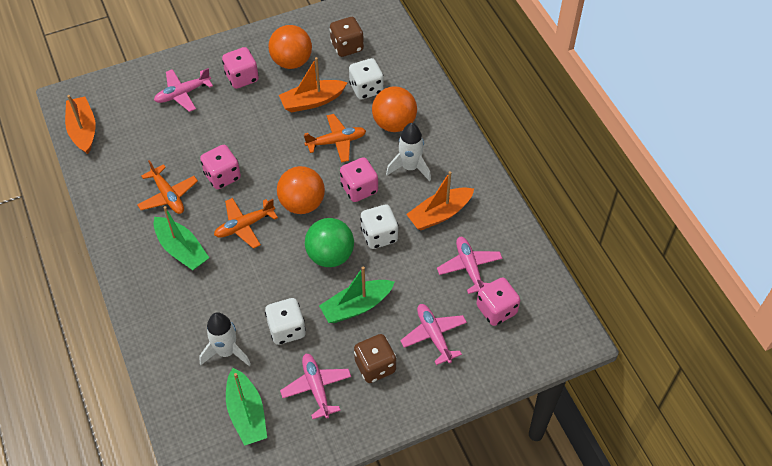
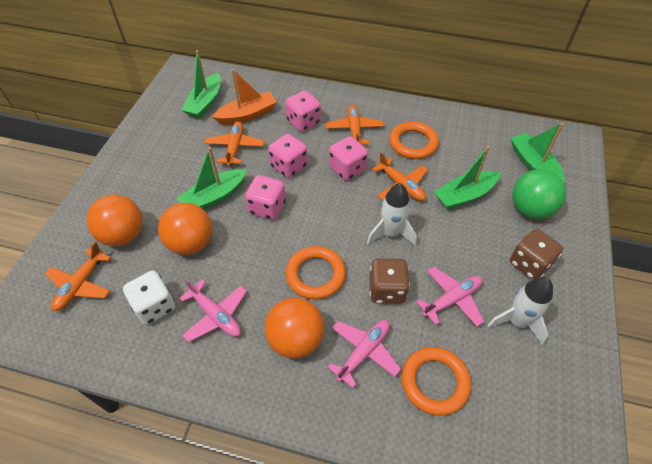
green boat: 3 -> 4
orange boat: 3 -> 1
orange plane: 3 -> 4
orange ring: 0 -> 3
pink plane: 4 -> 3
white dice: 3 -> 1

